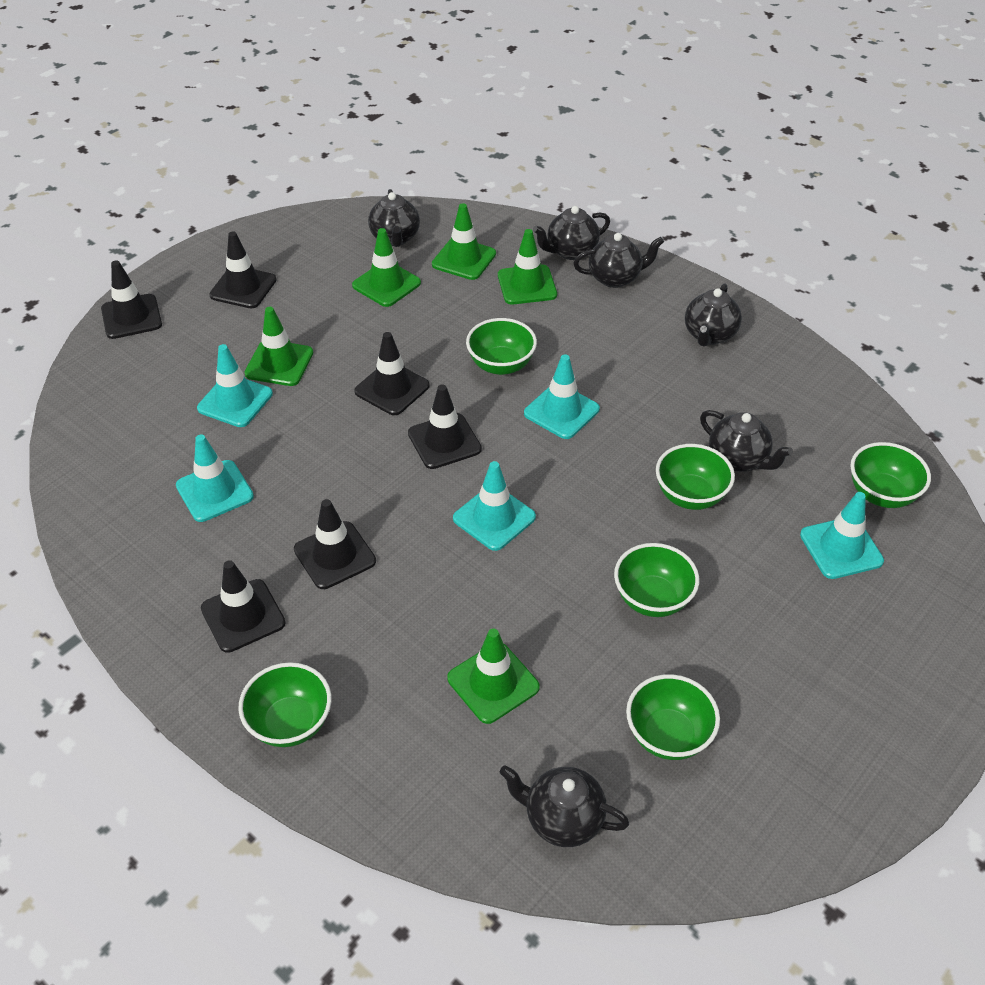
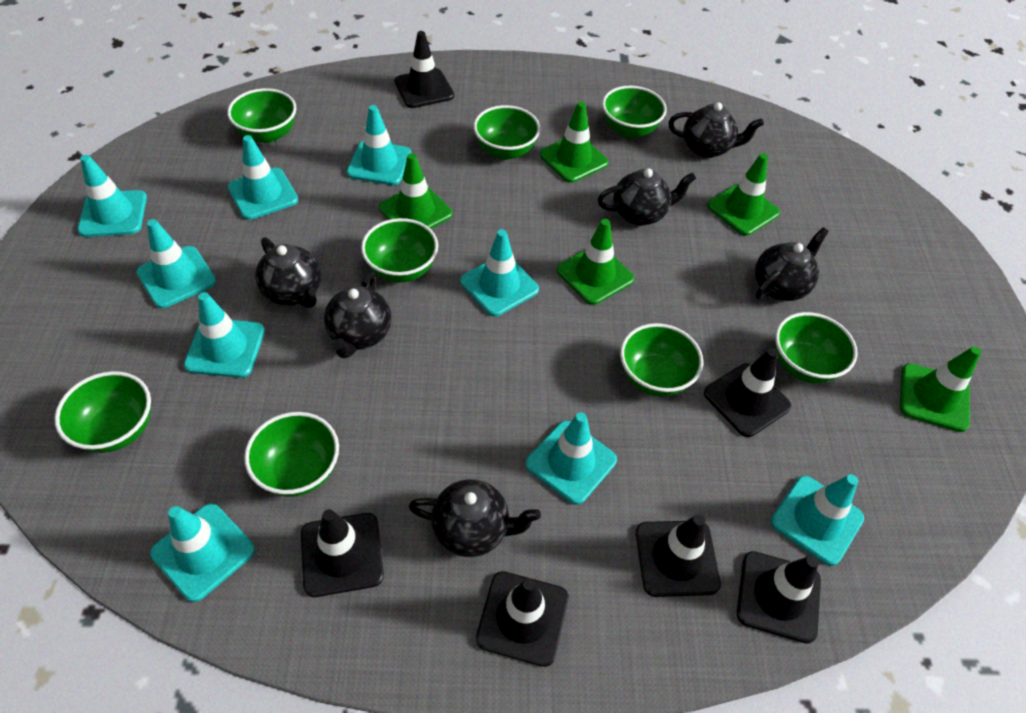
green bowl: 6 -> 8
turquoise traffic cone: 5 -> 9

